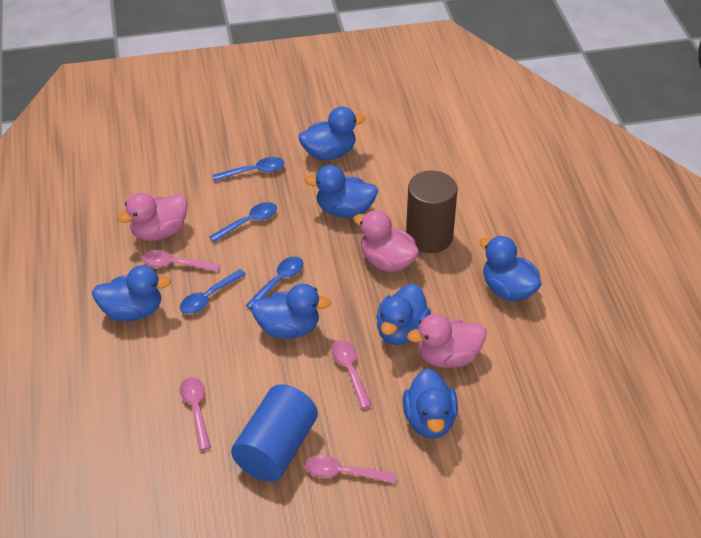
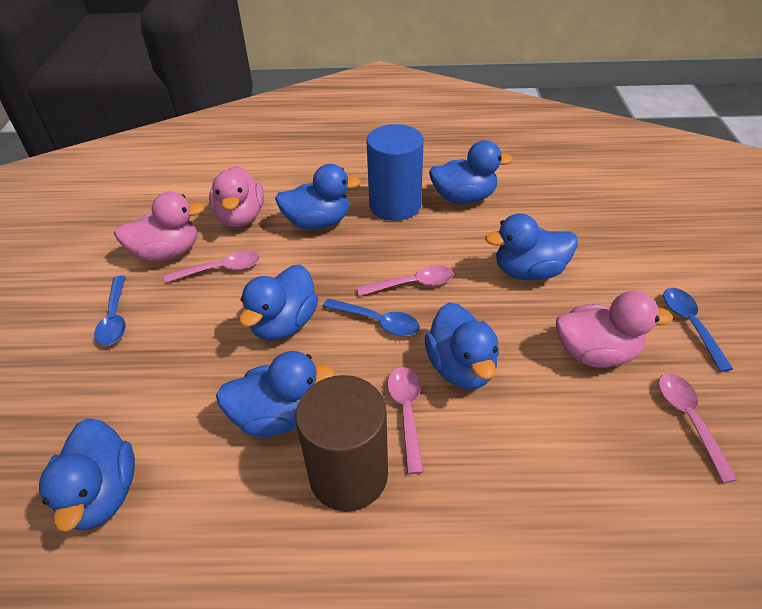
blue spoon: 4 -> 3

